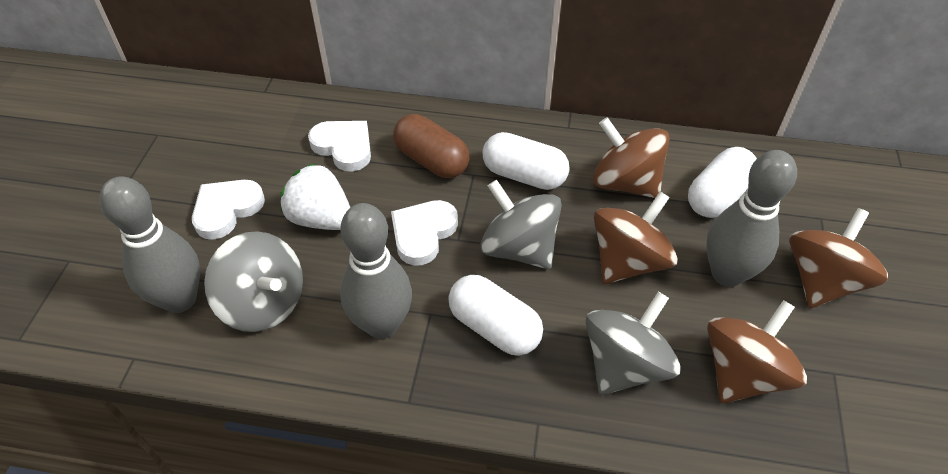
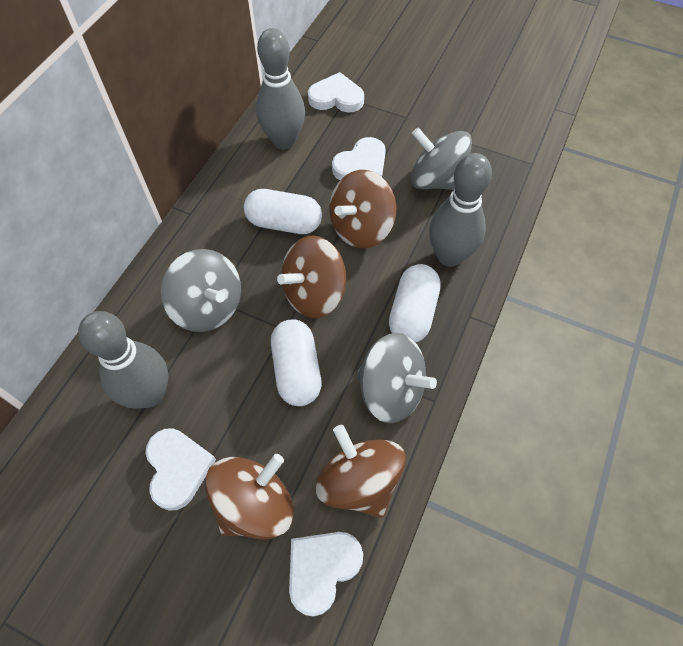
brown capsule: 1 -> 0
white heart: 3 -> 4
white strawberry: 1 -> 0

